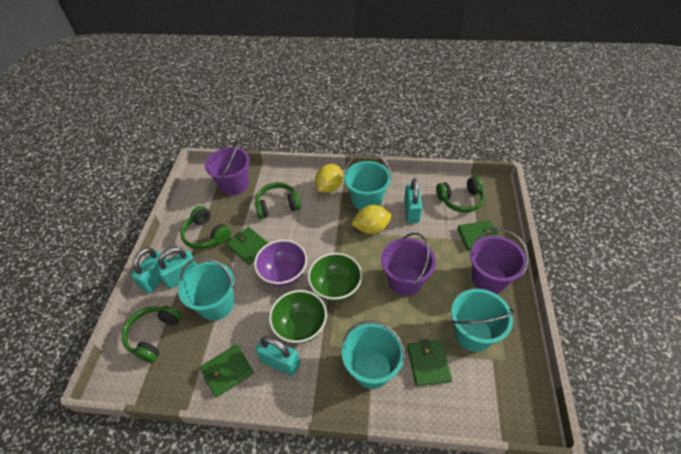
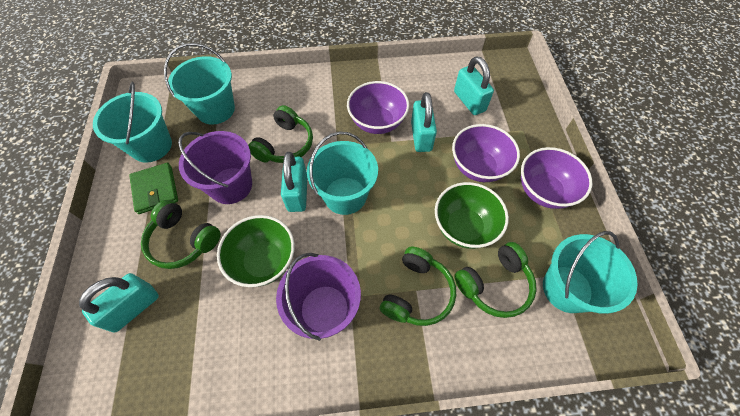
green wallet: 4 -> 1
purple bowl: 1 -> 3
purple bucket: 3 -> 2
yellow lemon: 2 -> 0

